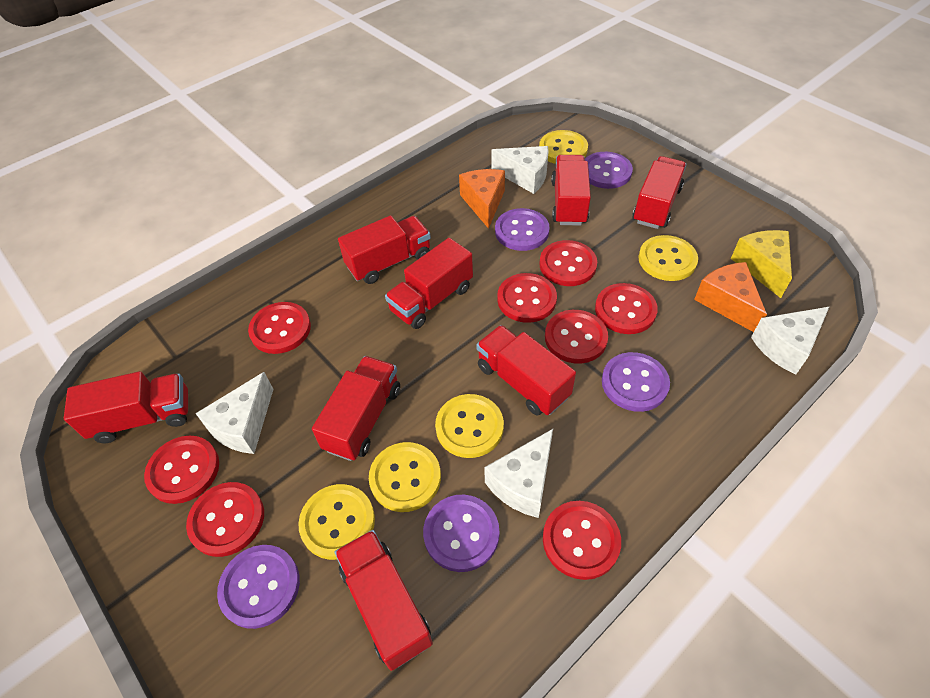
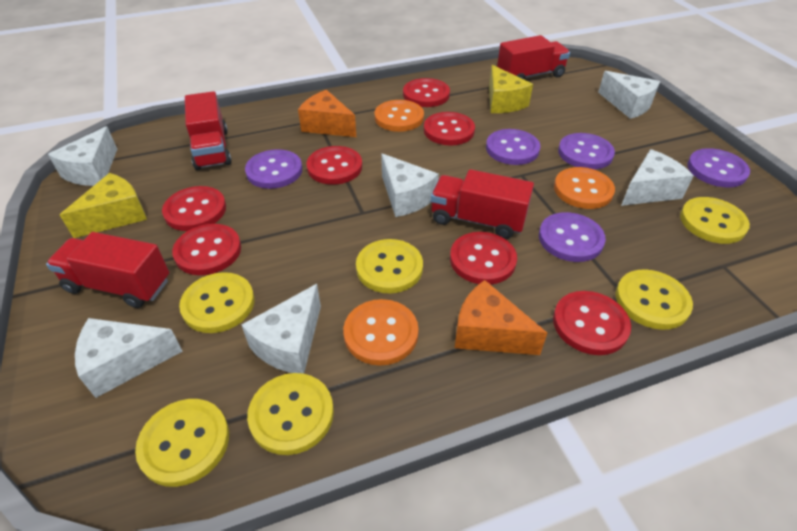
orange button: 0 -> 3
red button: 8 -> 7
red truck: 8 -> 4
white cheese: 4 -> 6
yellow button: 5 -> 6
yellow cheese: 1 -> 2

